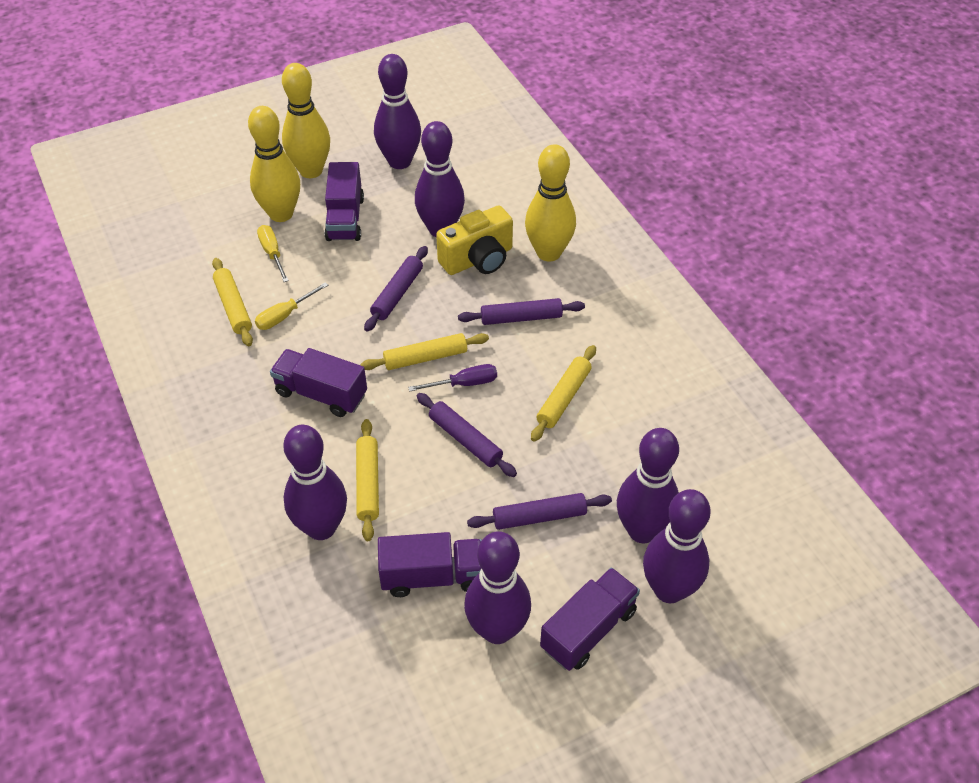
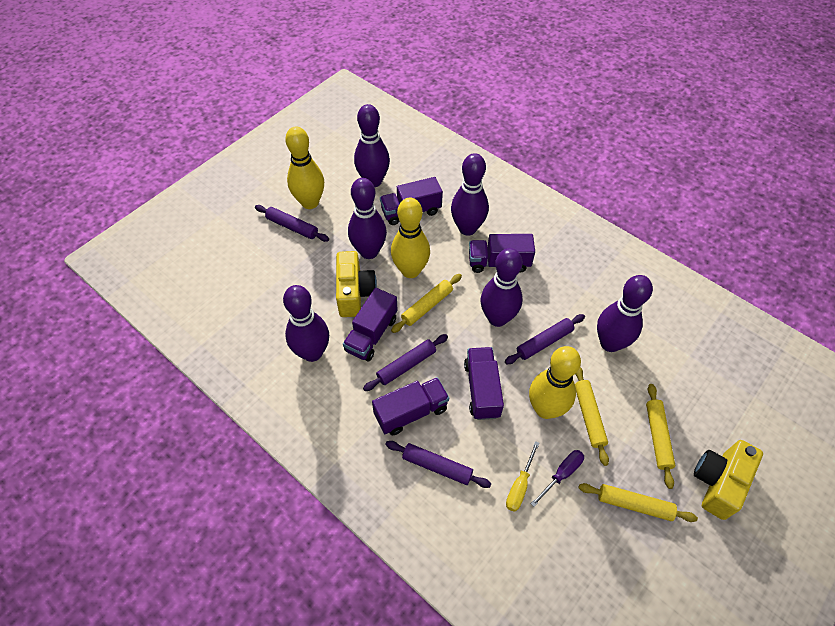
purple truck: 4 -> 5
yellow camera: 1 -> 2
yellow screwdriver: 2 -> 1

